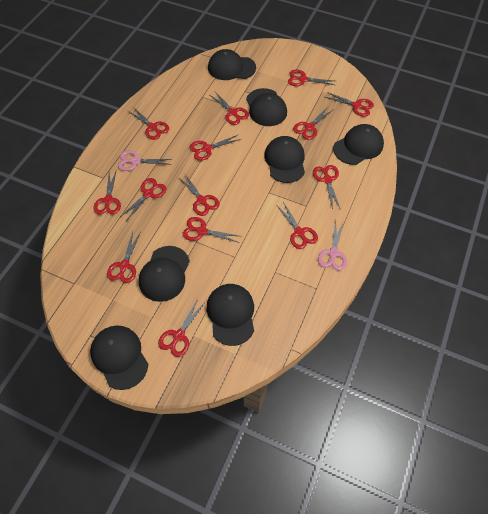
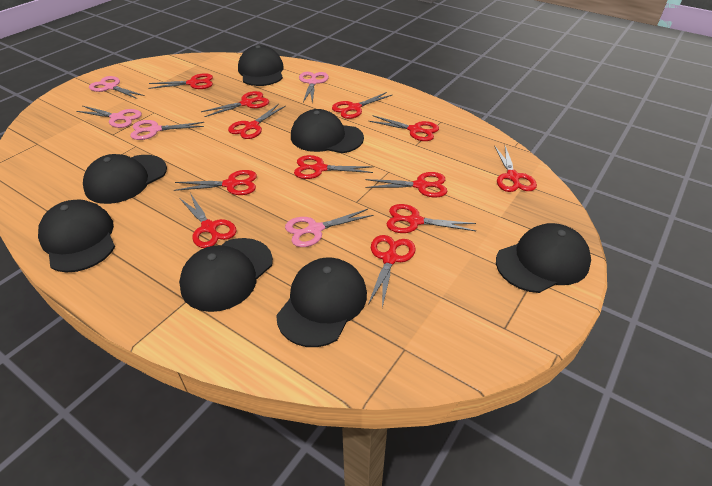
pink scissors: 2 -> 5
red scissors: 14 -> 12

